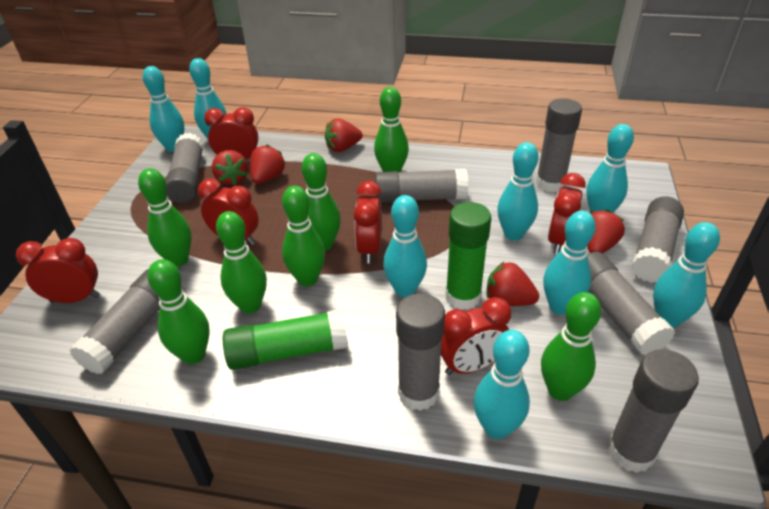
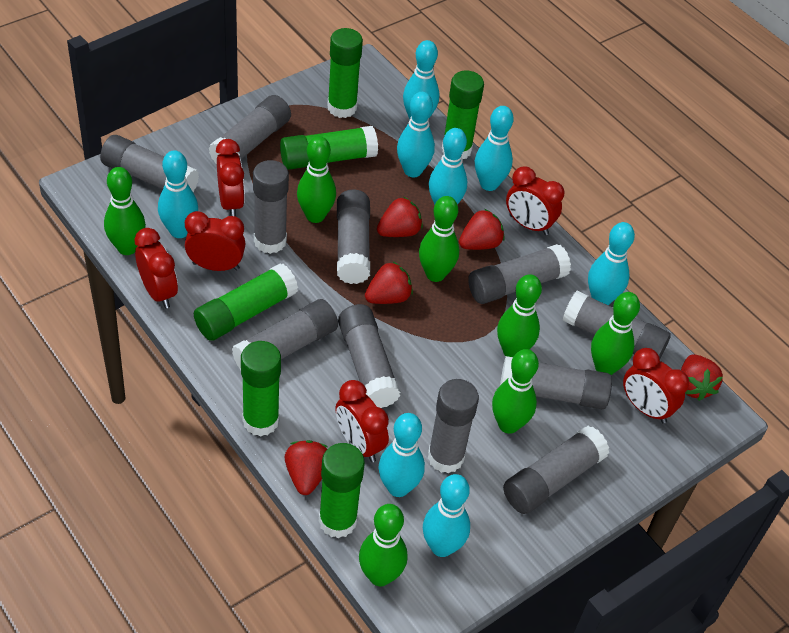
green glue stick: 2 -> 6
grey glue stick: 8 -> 11

